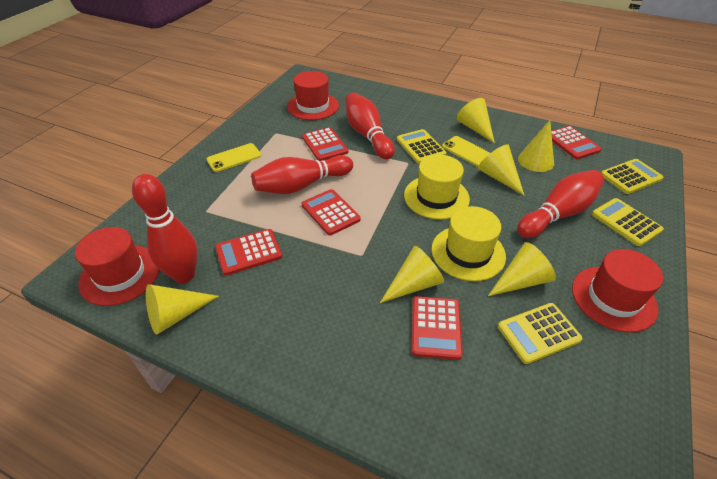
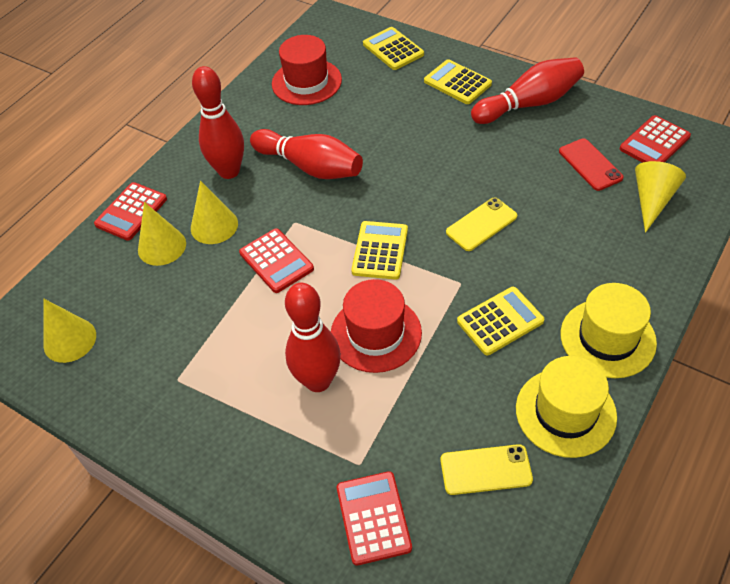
red calculator: 5 -> 4
red hat: 3 -> 2
red phone: 0 -> 1
yellow cone: 6 -> 4

